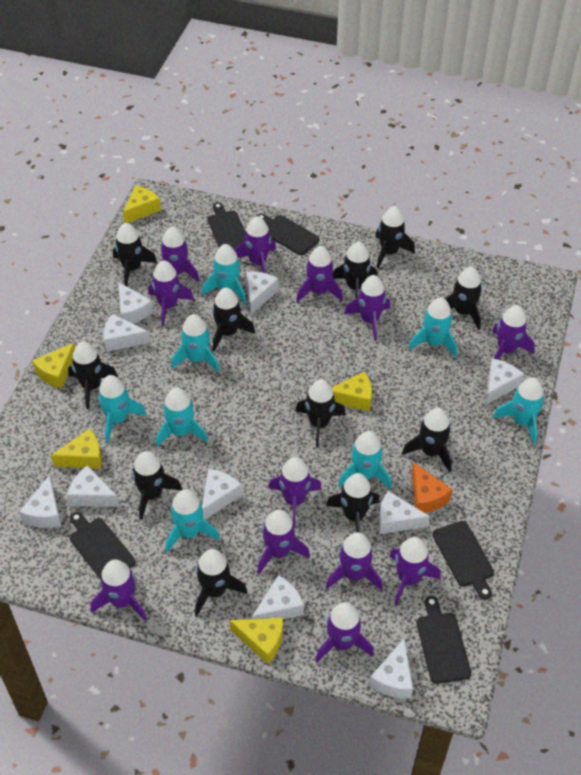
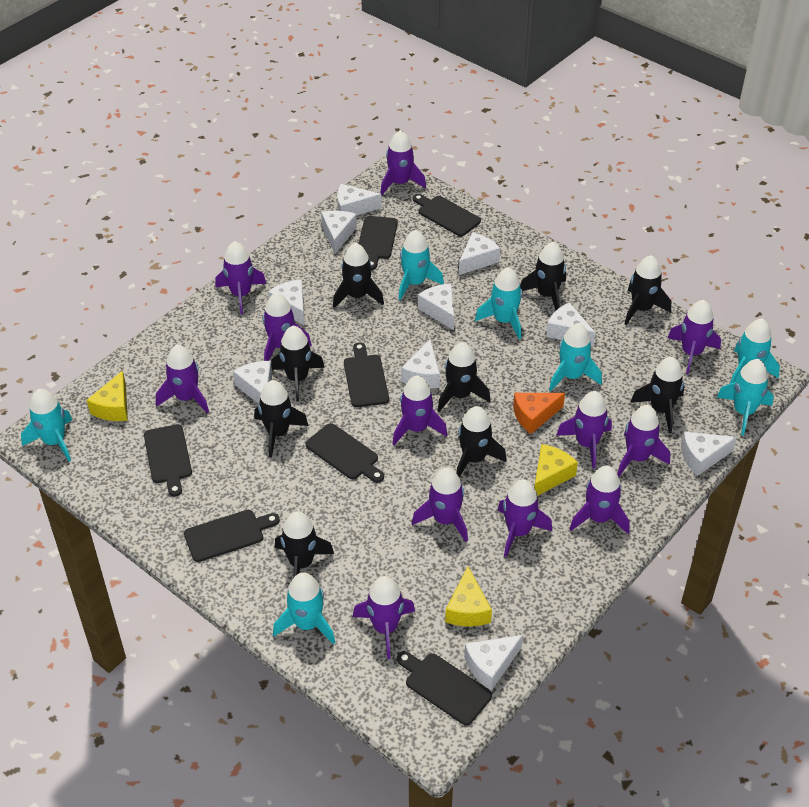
black cutting board: 5 -> 7
black rocket: 11 -> 9
turquoise rocket: 8 -> 7
yellow cheese: 5 -> 3

